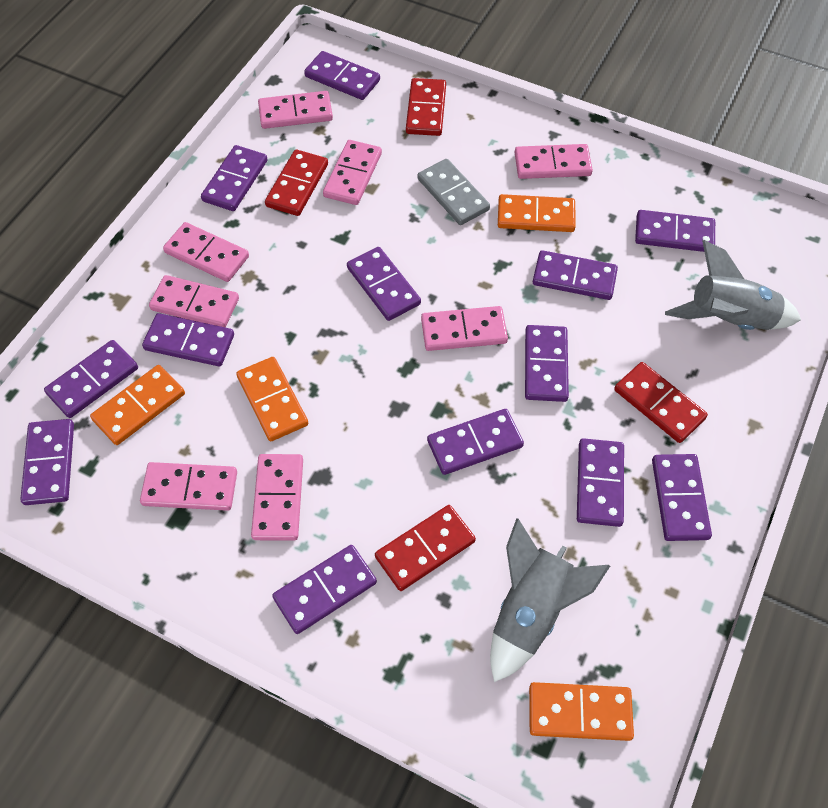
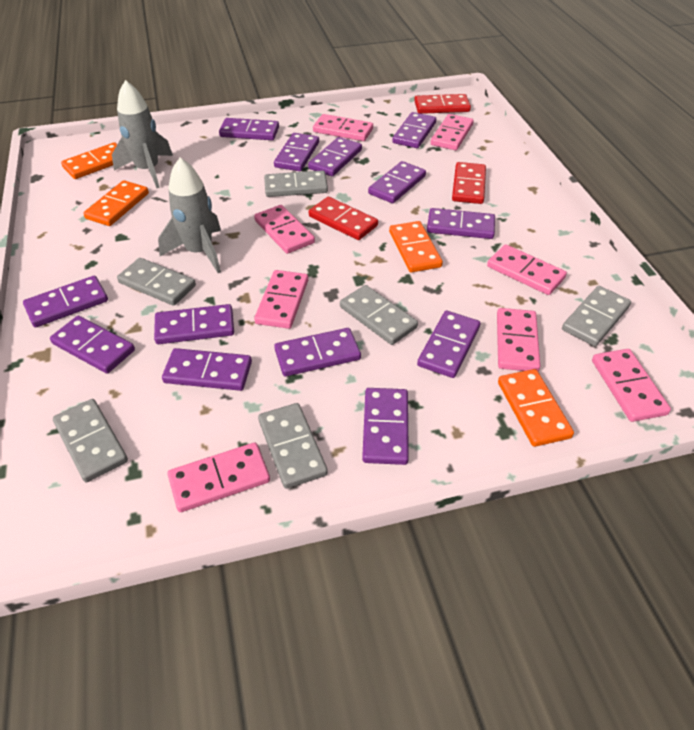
grey domino: 1 -> 6
red domino: 4 -> 3

